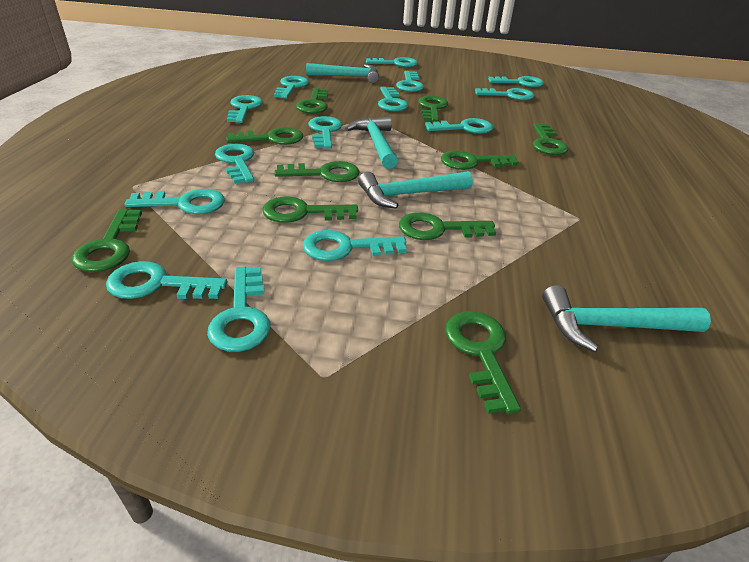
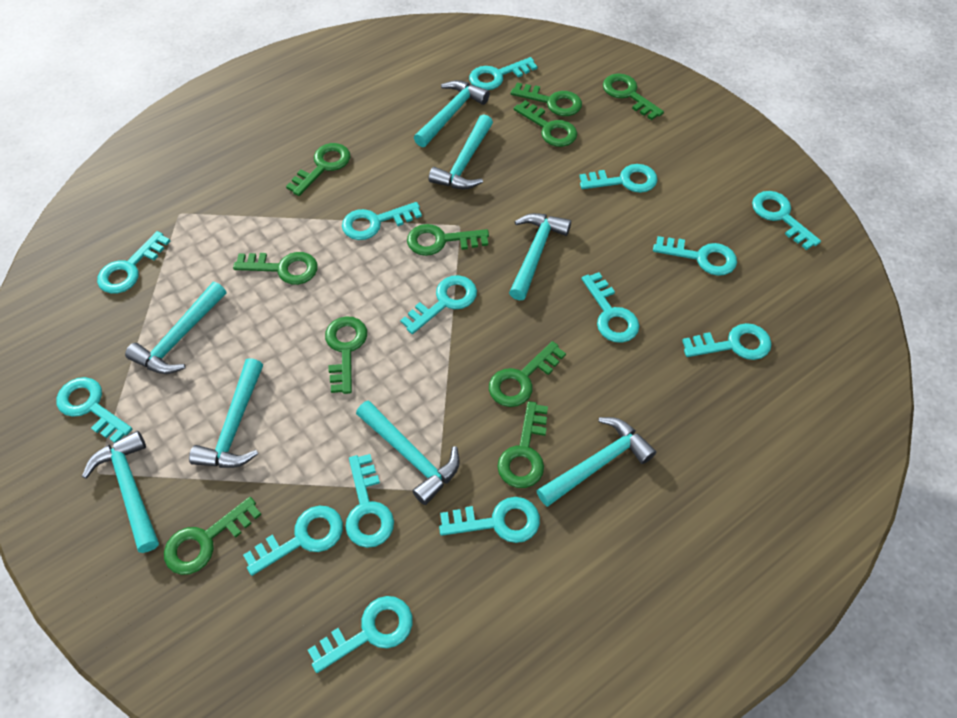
turquoise hammer: 4 -> 8

